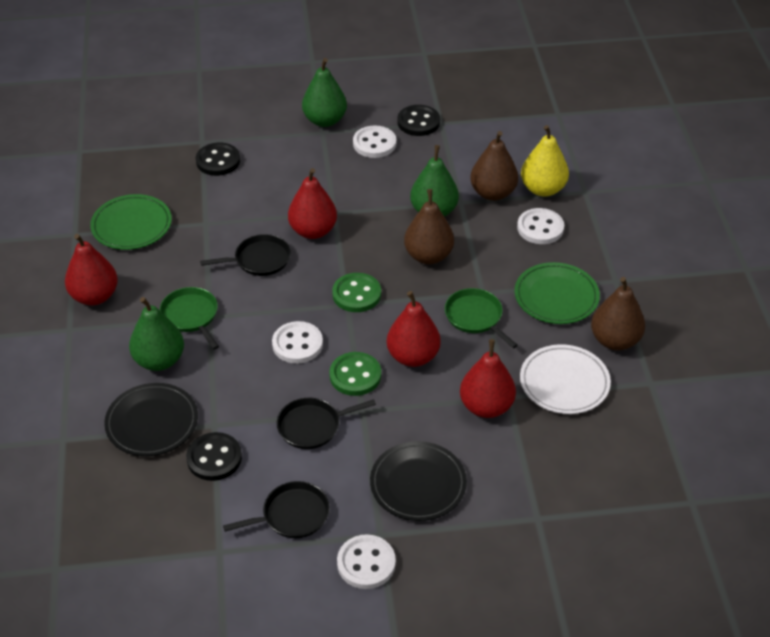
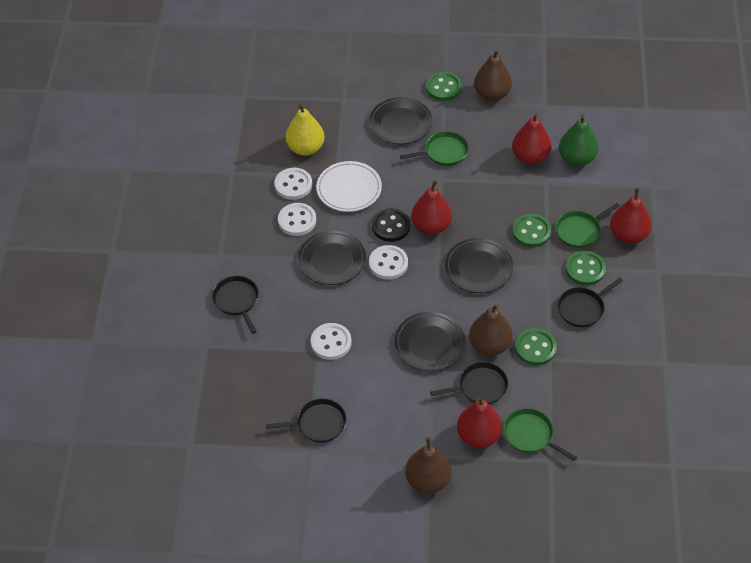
black button: 3 -> 1
black pan: 3 -> 4
black plate: 2 -> 4
green button: 2 -> 4
green pan: 2 -> 3
green pear: 3 -> 1
green plate: 2 -> 0

